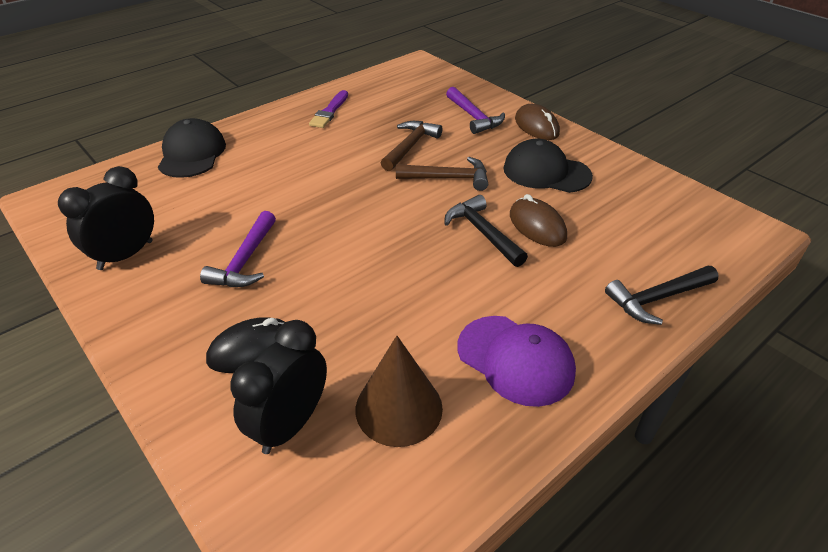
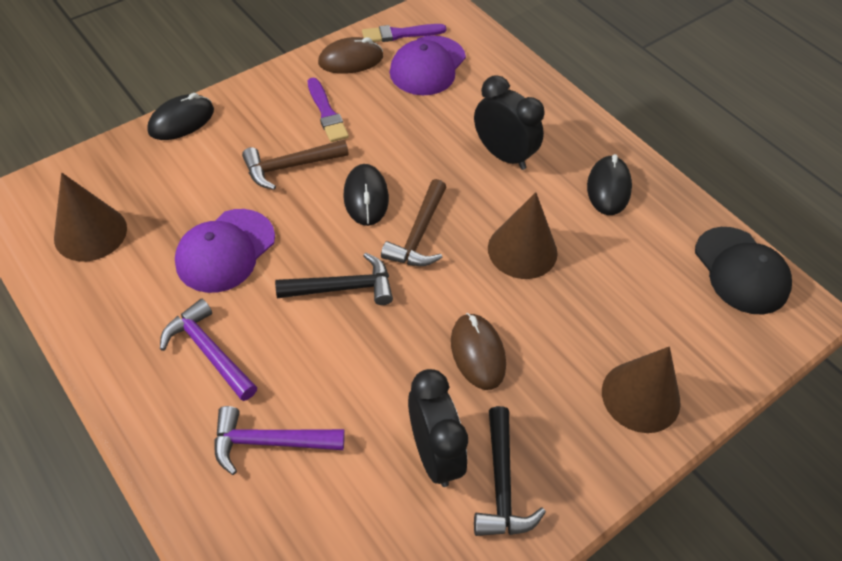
black cap: 2 -> 1
black mouse: 1 -> 3
brown cone: 1 -> 3
purple brush: 1 -> 2
purple cap: 1 -> 2

